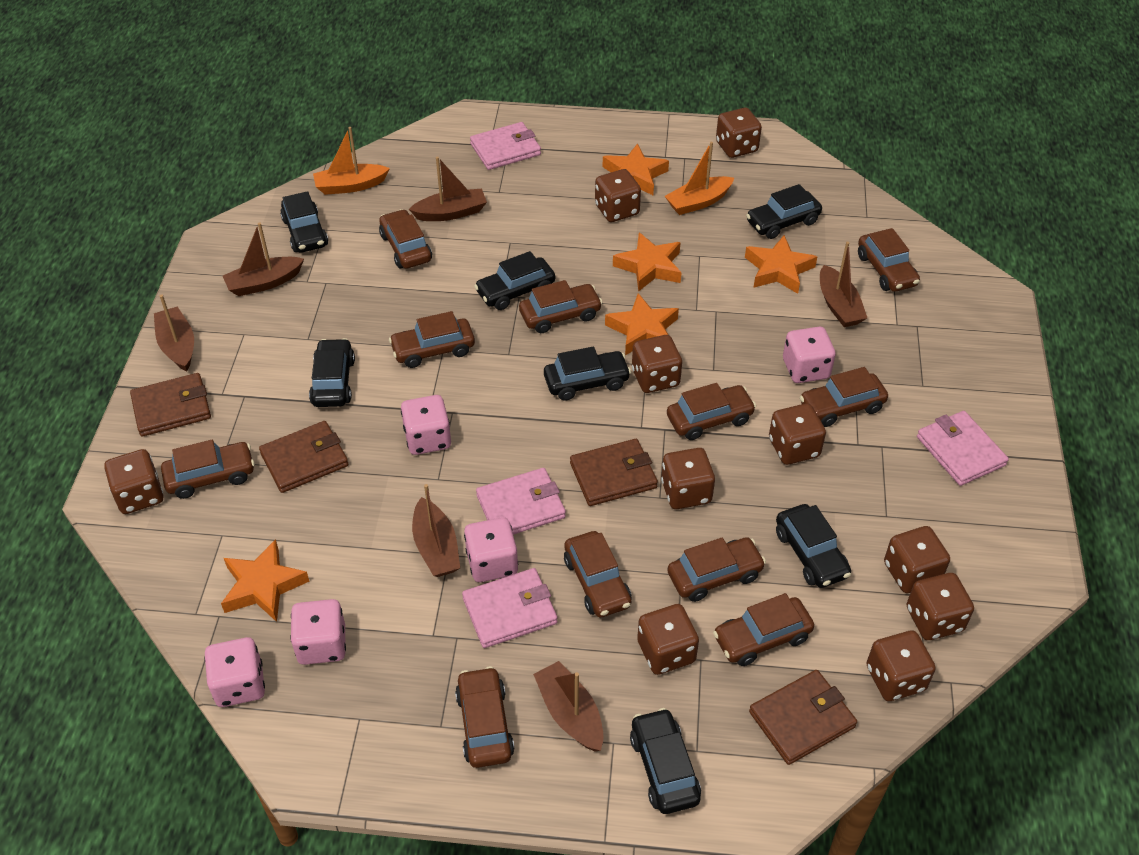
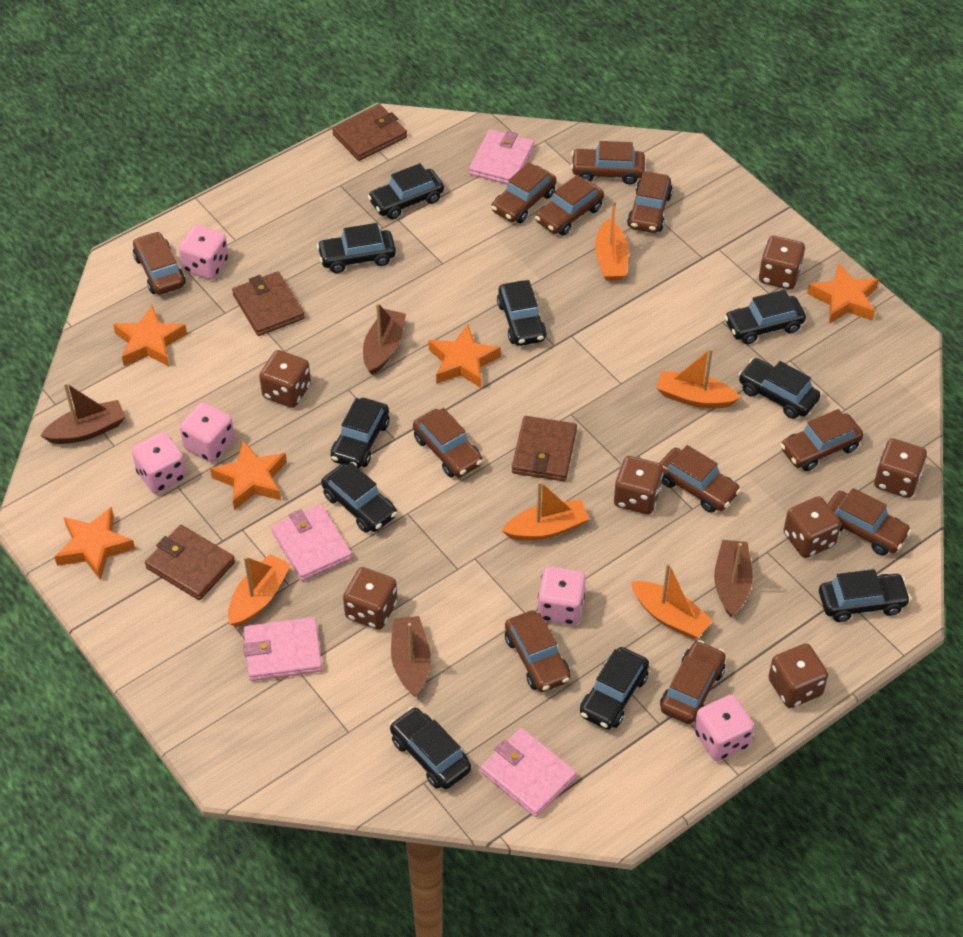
black car: 7 -> 10
brown boat: 6 -> 4
brown dice: 10 -> 7
orange boat: 2 -> 5

